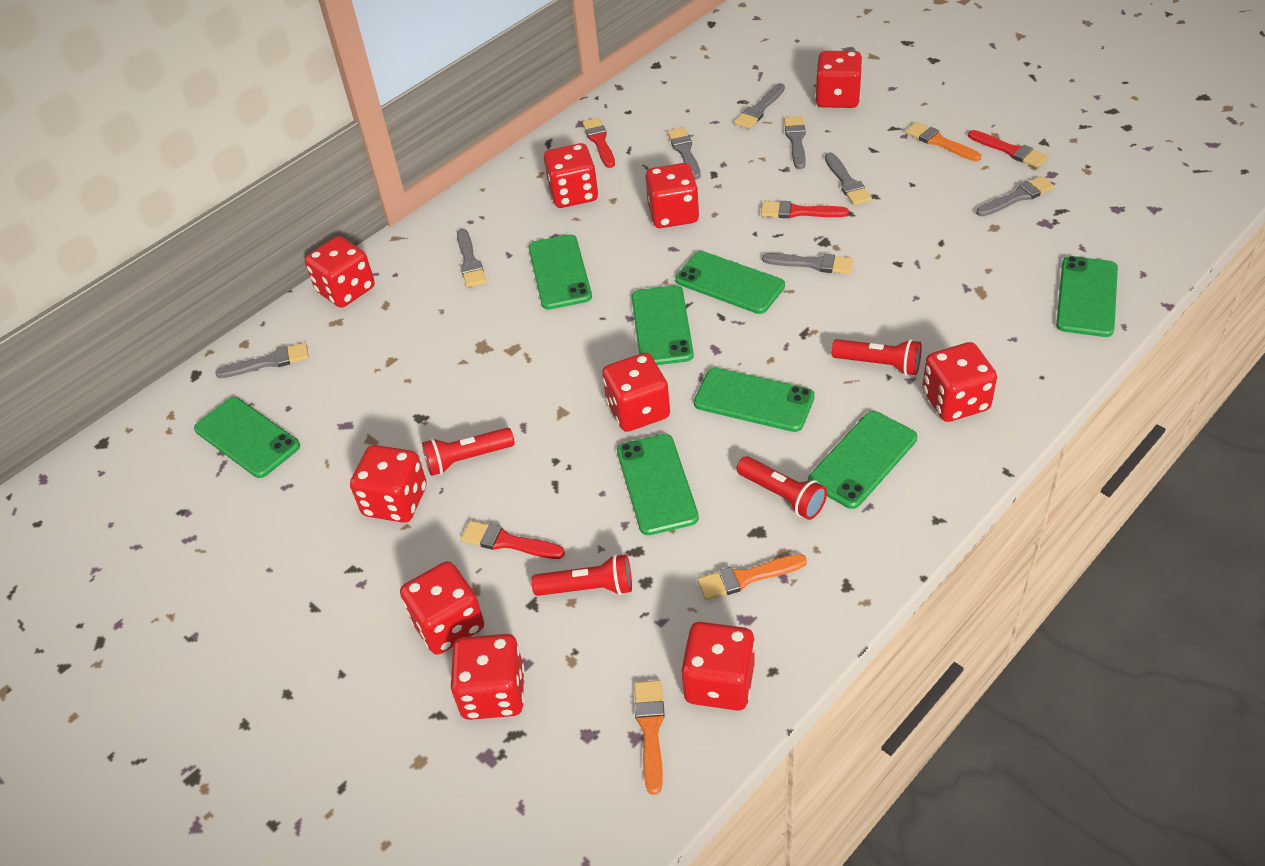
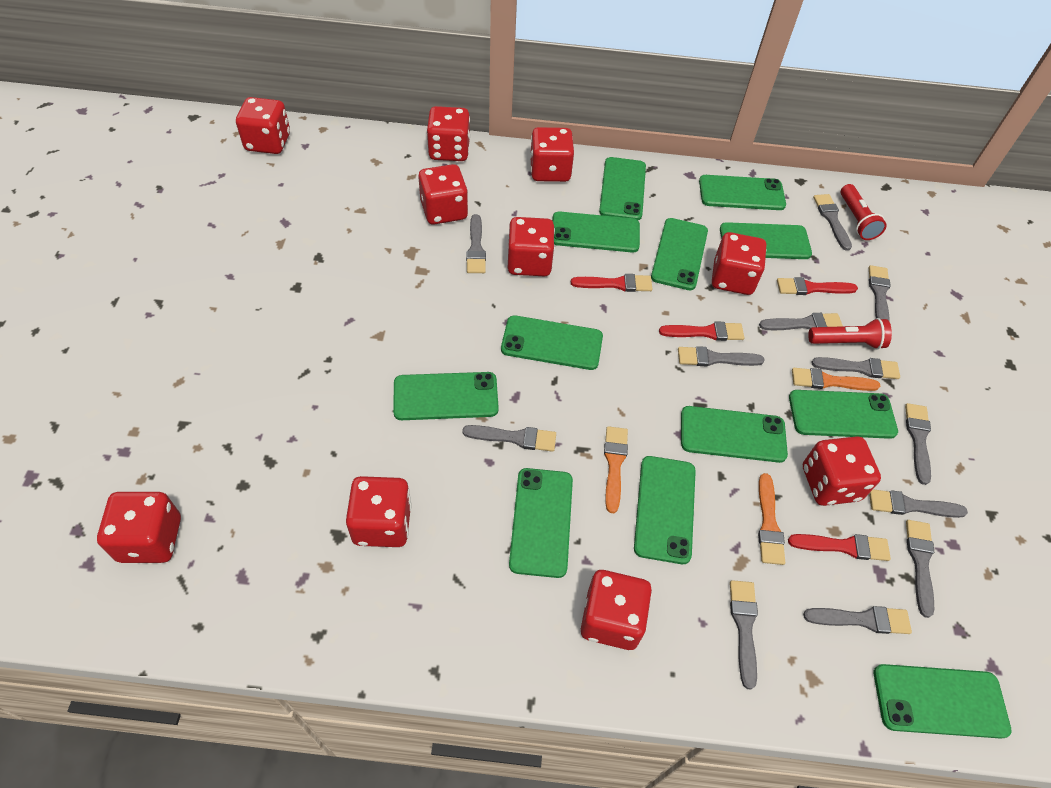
green phone: 8 -> 12
grey brush: 8 -> 12
red flashlight: 4 -> 2

